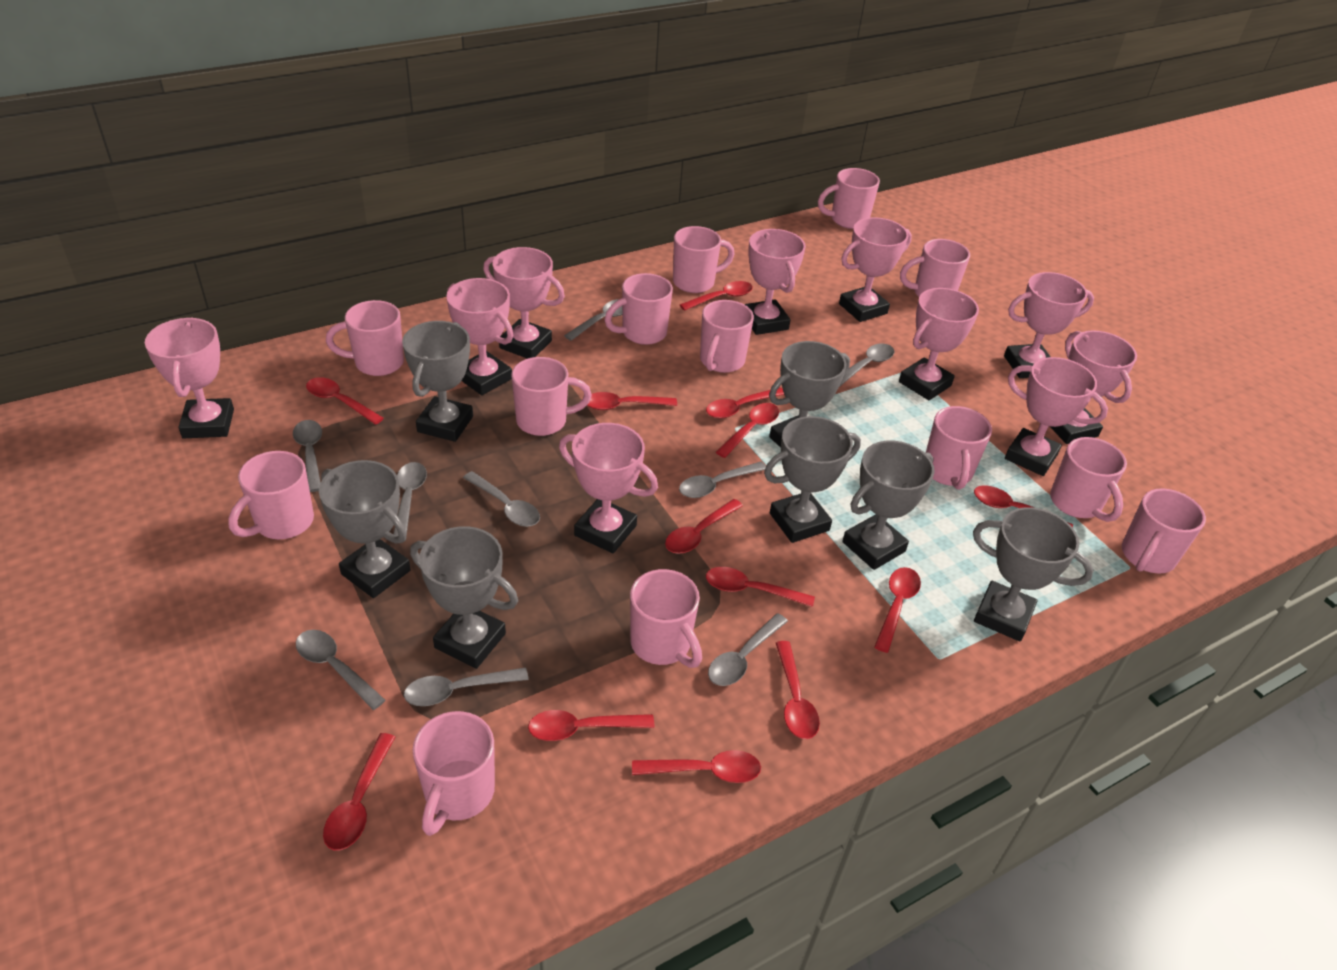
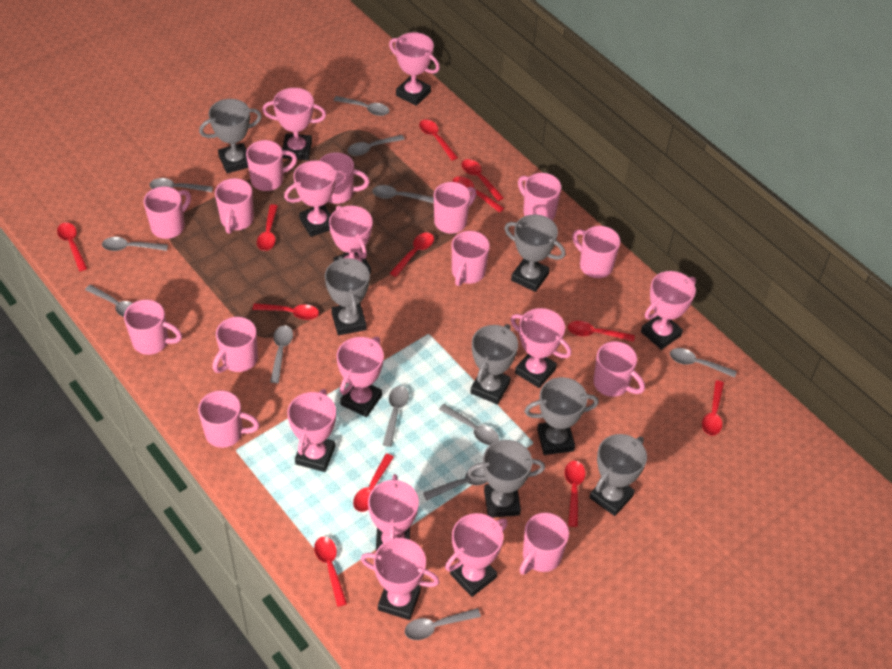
grey spoon: 9 -> 12
pink trophy: 10 -> 11
red spoon: 13 -> 12

